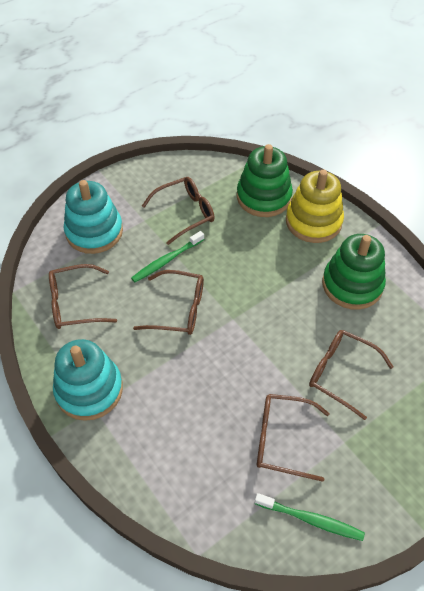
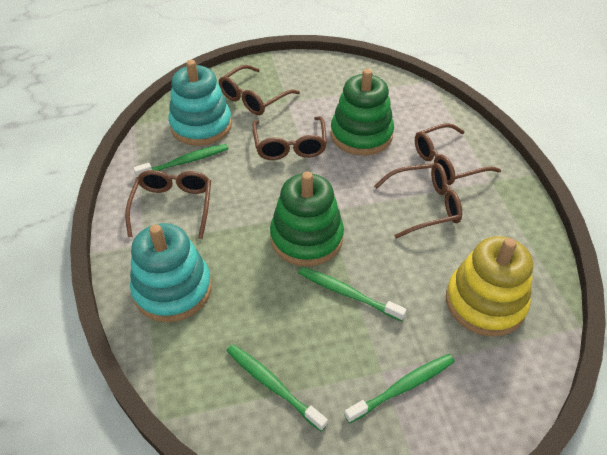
green toothbrush: 2 -> 4

